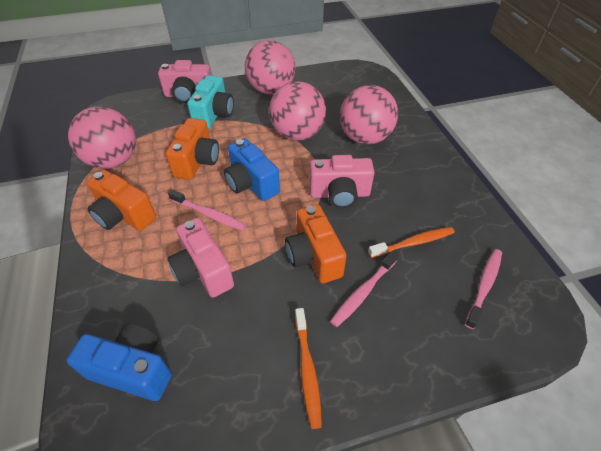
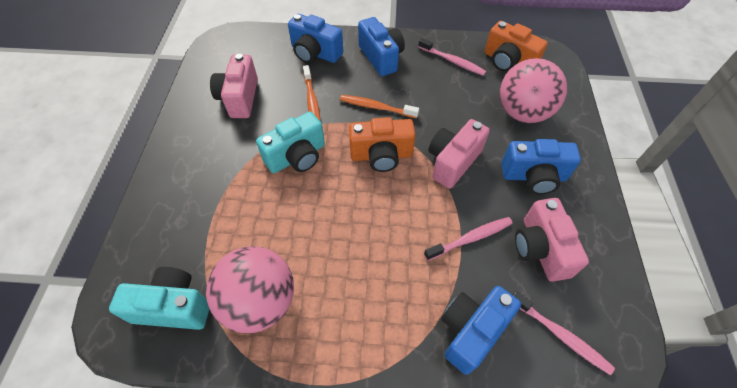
blue camera: 2 -> 4
orange camera: 3 -> 2
pink ball: 4 -> 2
turquoise camera: 1 -> 2

